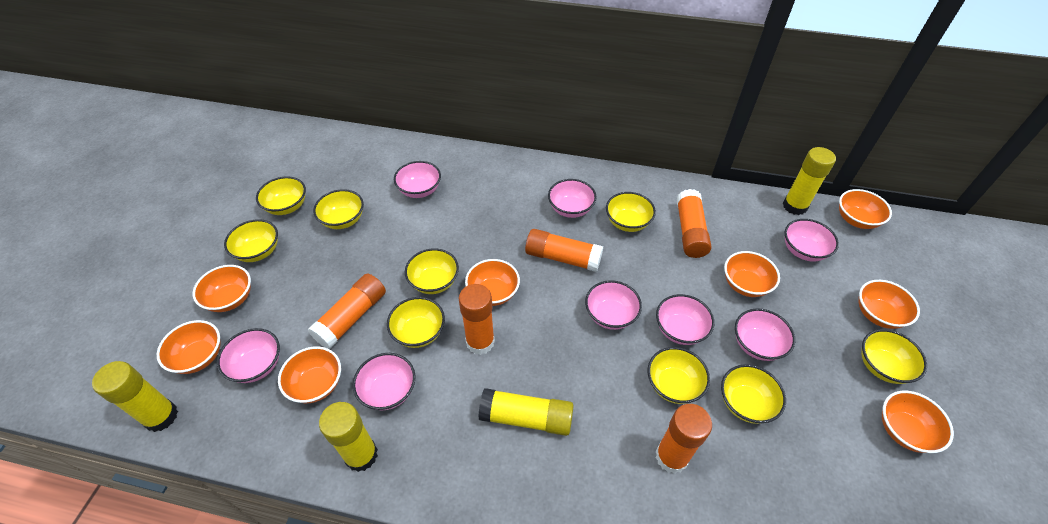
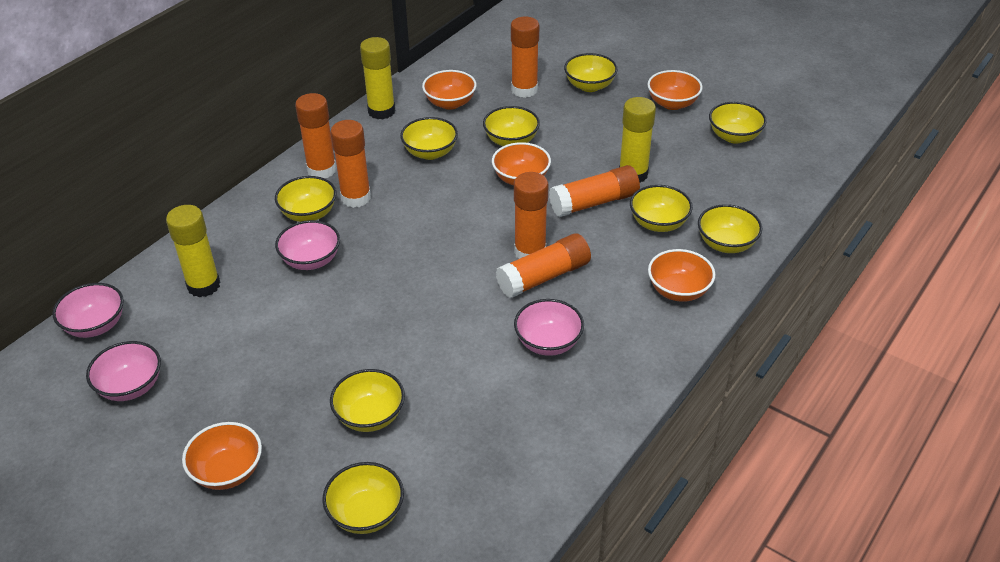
orange bowl: 8 -> 5
orange glue stick: 5 -> 6
pink bowl: 8 -> 4
yellow glue stick: 4 -> 3

